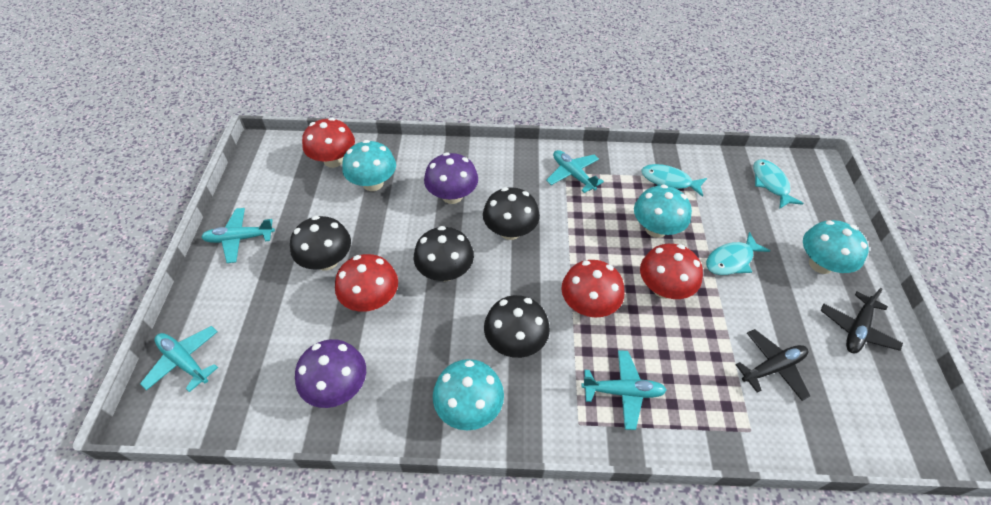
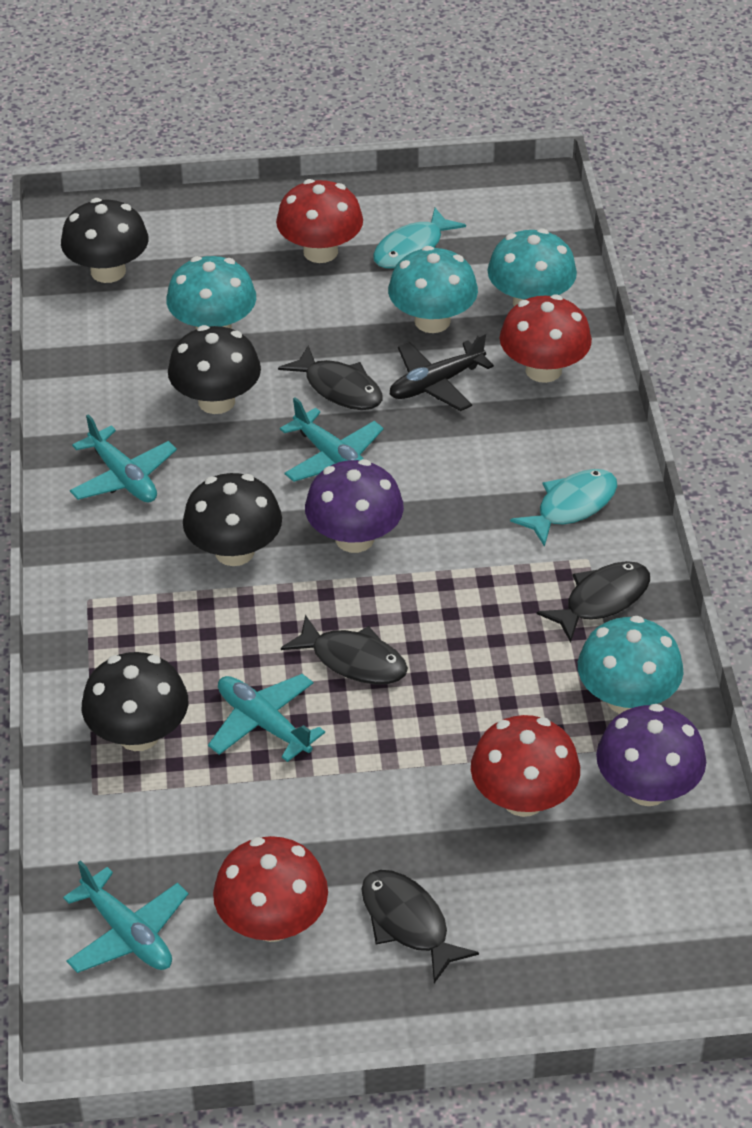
black fish: 0 -> 4
black plane: 2 -> 1
turquoise fish: 3 -> 2

